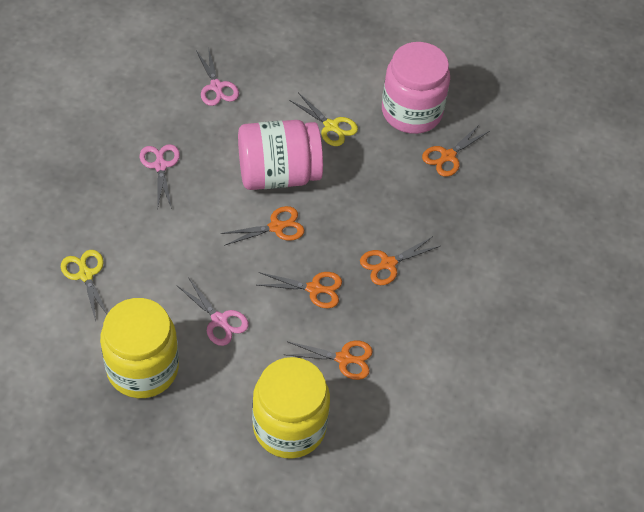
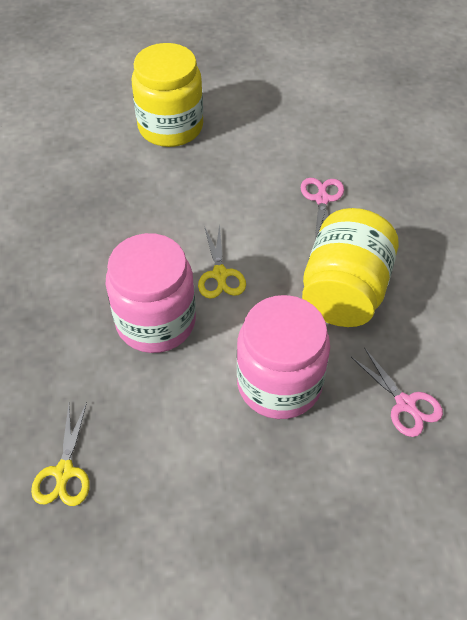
orange scissors: 5 -> 0
pink scissors: 3 -> 2

